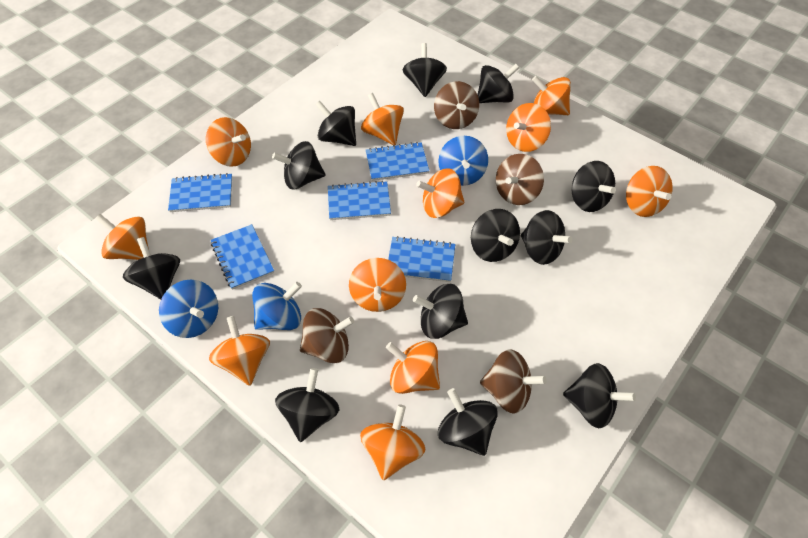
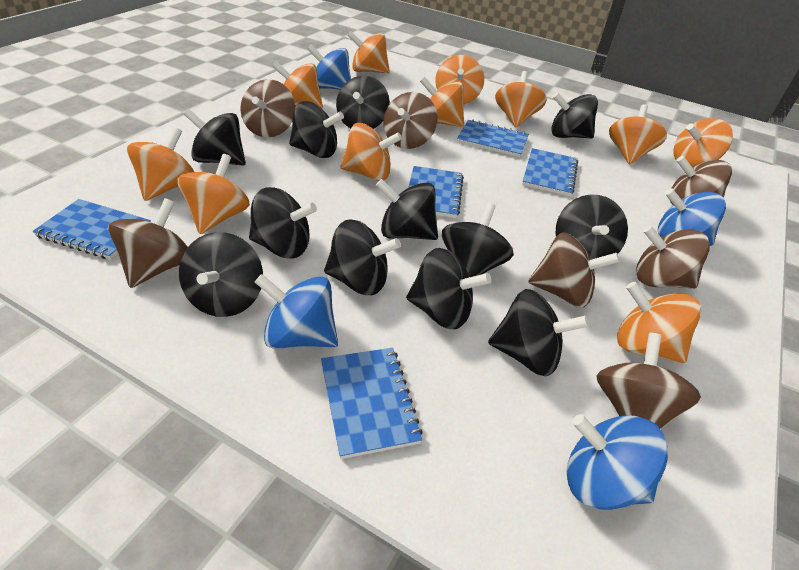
blue spinning top: 3 -> 4
brown spinning top: 4 -> 7

